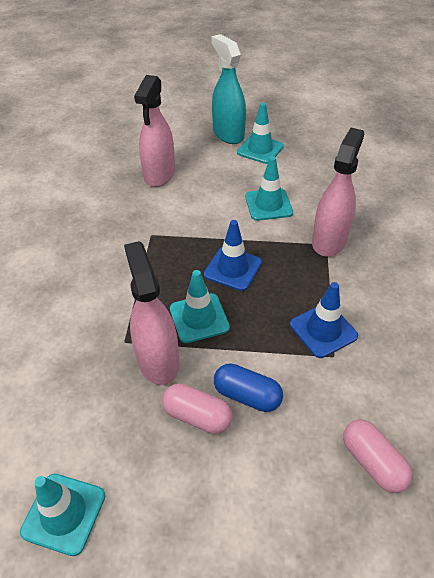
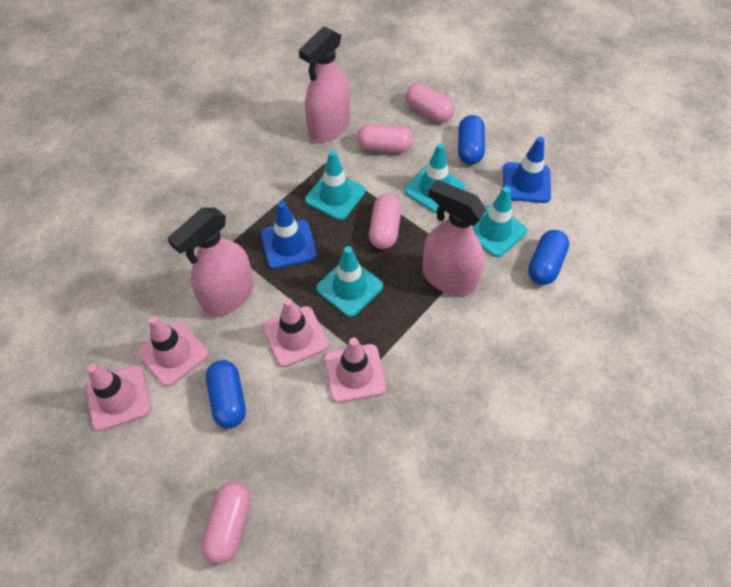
blue capsule: 1 -> 3
pink capsule: 2 -> 4
pink traffic cone: 0 -> 4
turquoise spray bottle: 1 -> 0

